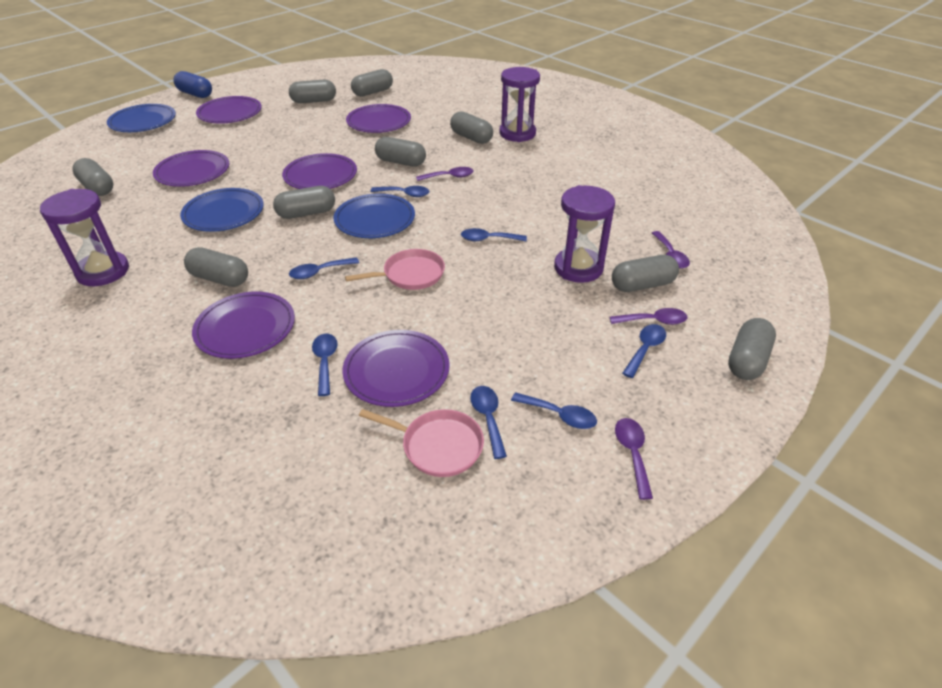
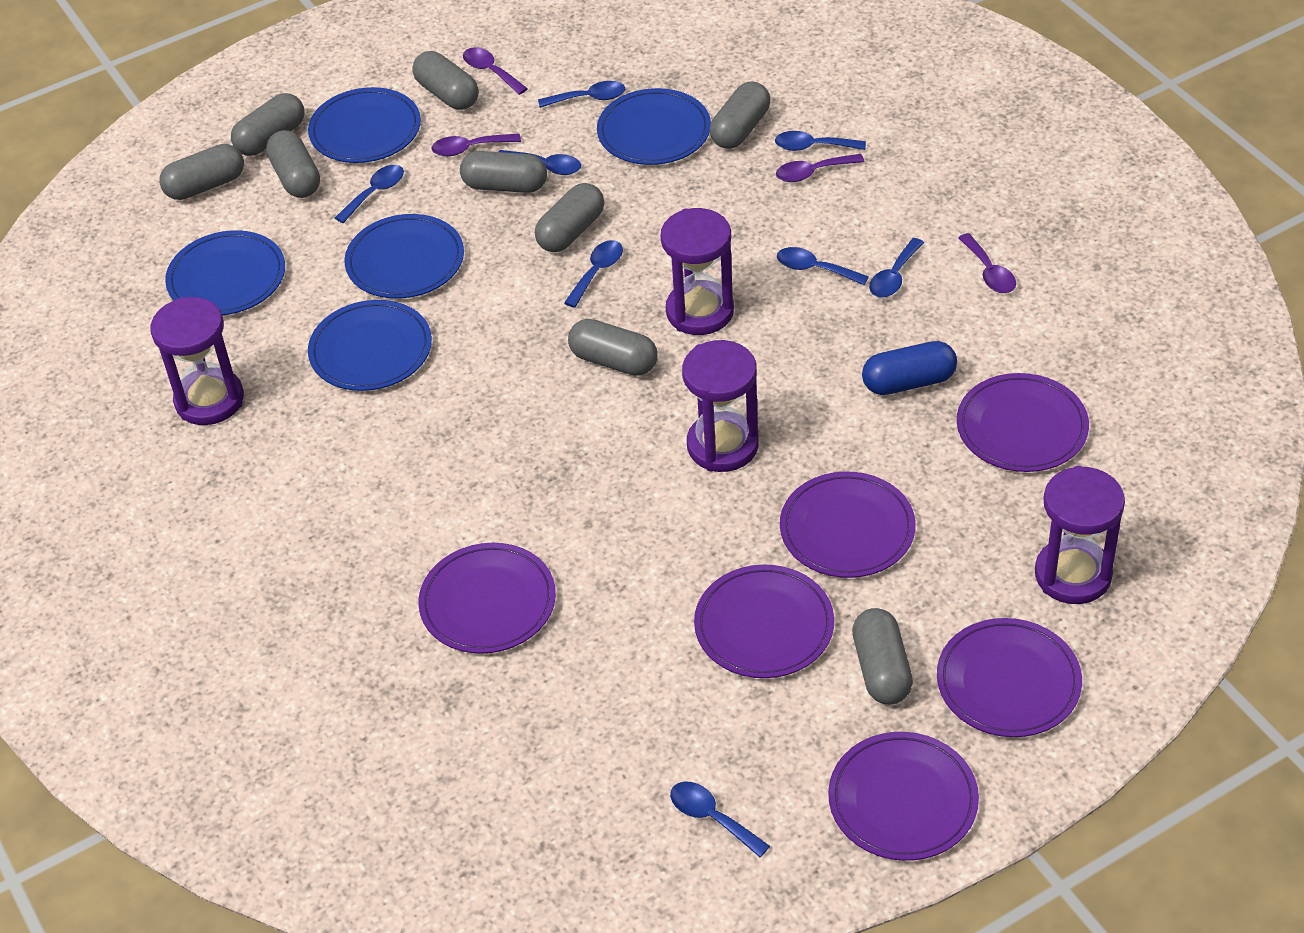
blue plate: 3 -> 5
blue spoon: 7 -> 8
pink pan: 2 -> 0
purple hourglass: 3 -> 4

